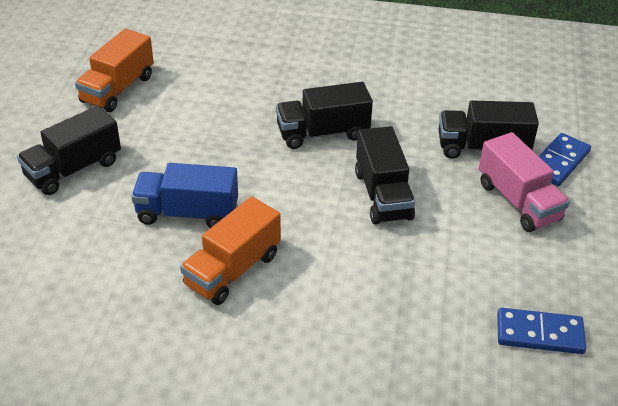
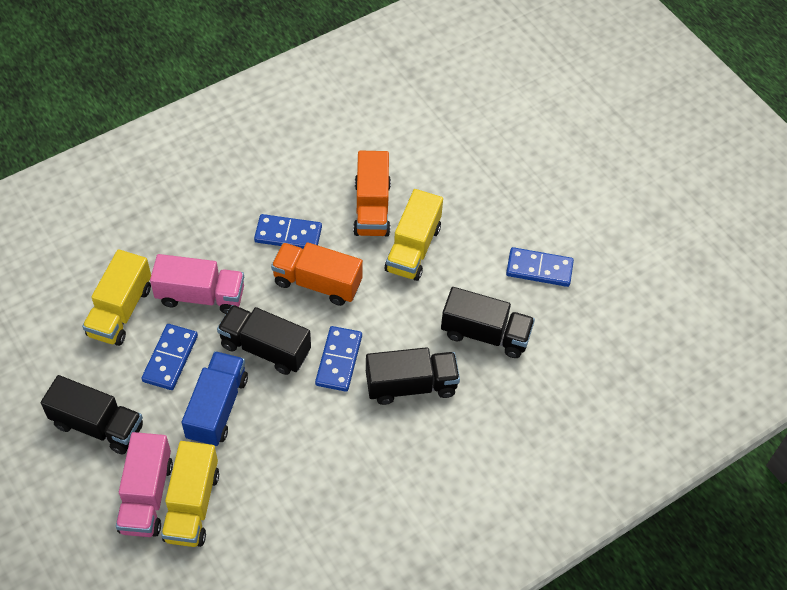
blue domino: 2 -> 4
pink truck: 1 -> 2
yellow truck: 0 -> 3

